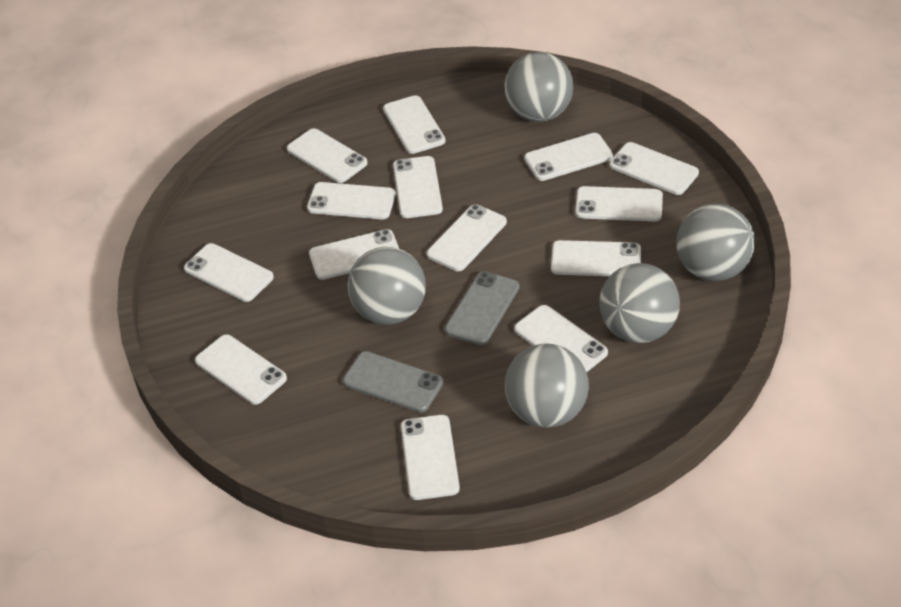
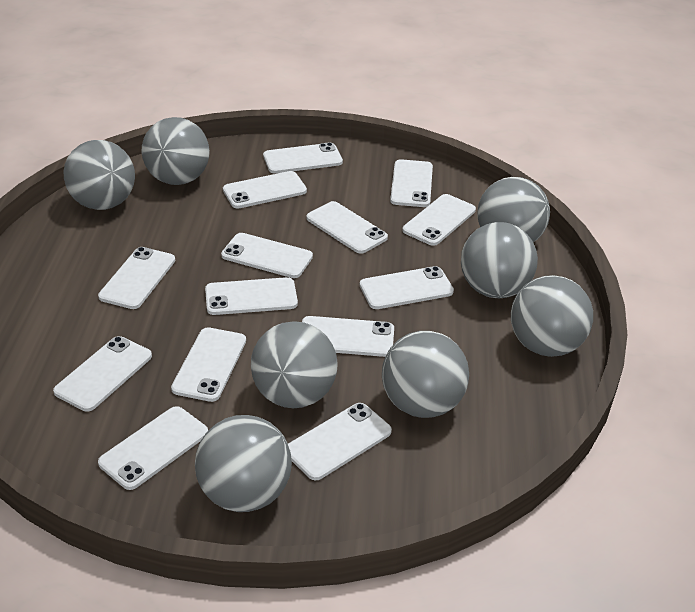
grey ball: 5 -> 8
grey phone: 2 -> 0

